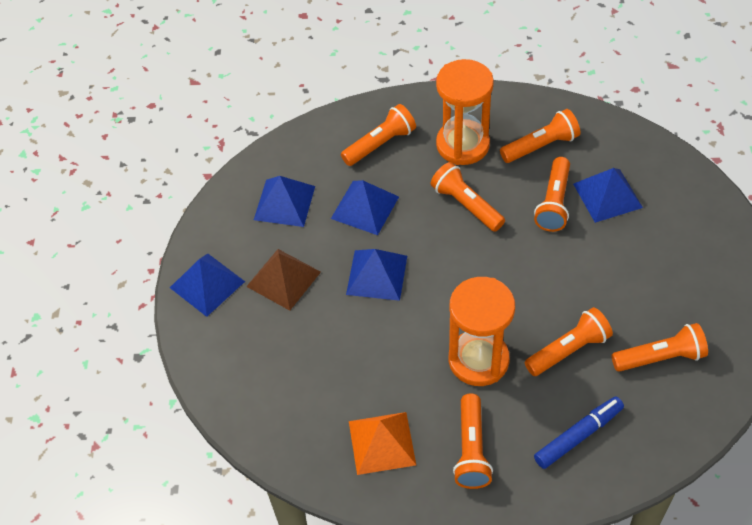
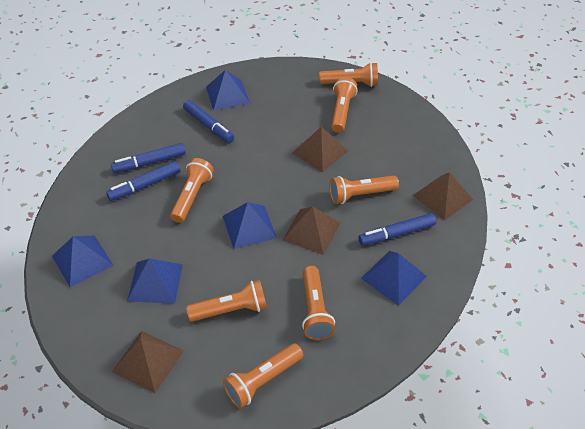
blue marker: 1 -> 4
brown pyramid: 1 -> 4
orange hourglass: 2 -> 0
orange pyramid: 1 -> 0

